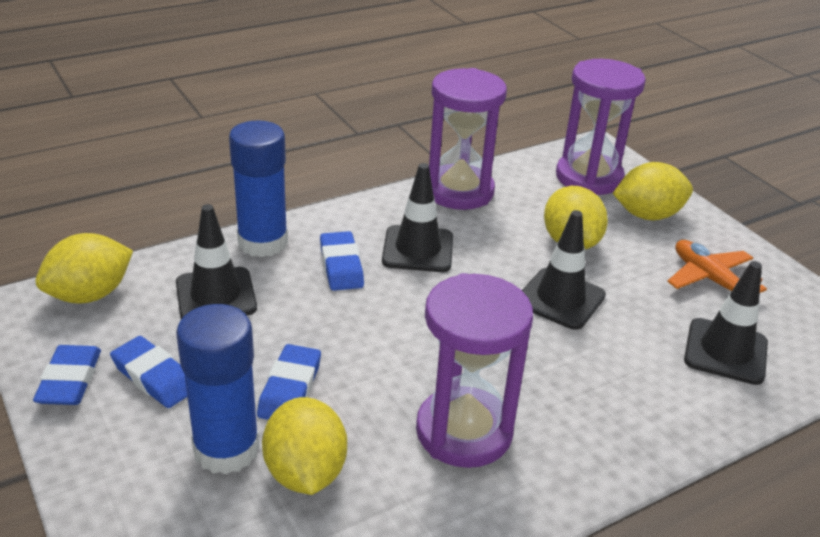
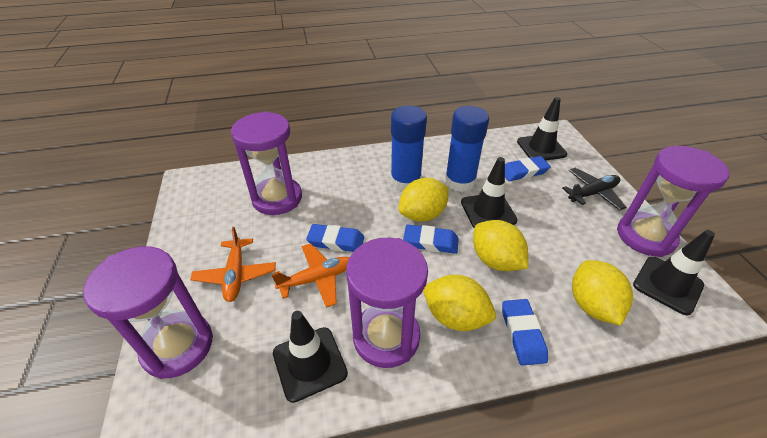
black plane: 0 -> 1
orange plane: 1 -> 2
purple hourglass: 3 -> 4

